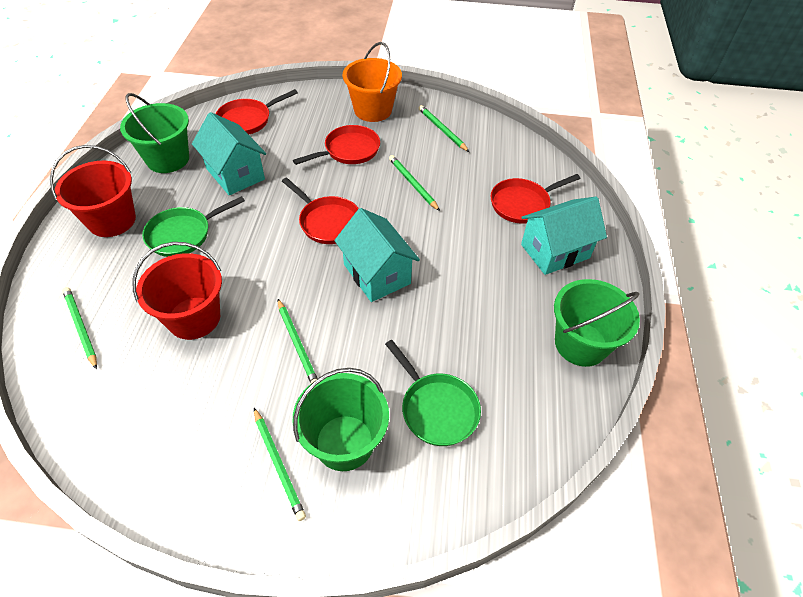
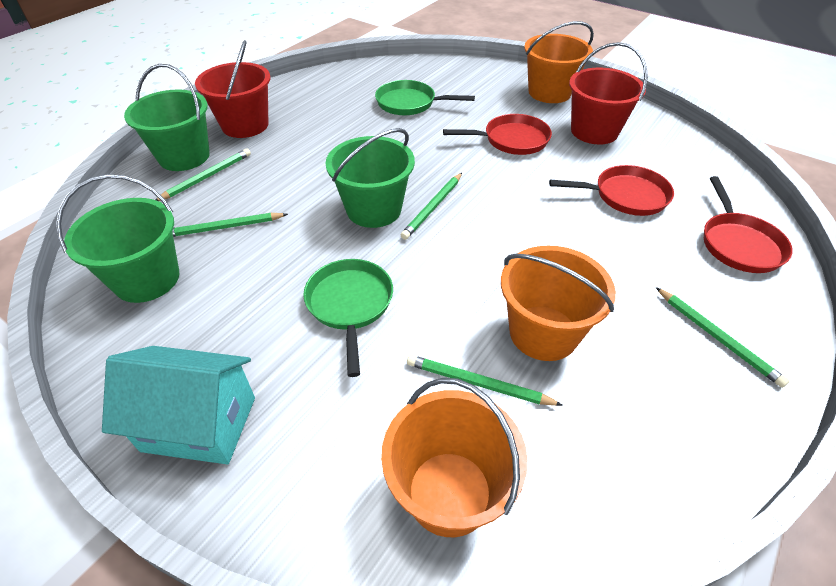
orange bucket: 1 -> 3
red pan: 4 -> 3
turquoise house: 3 -> 1

